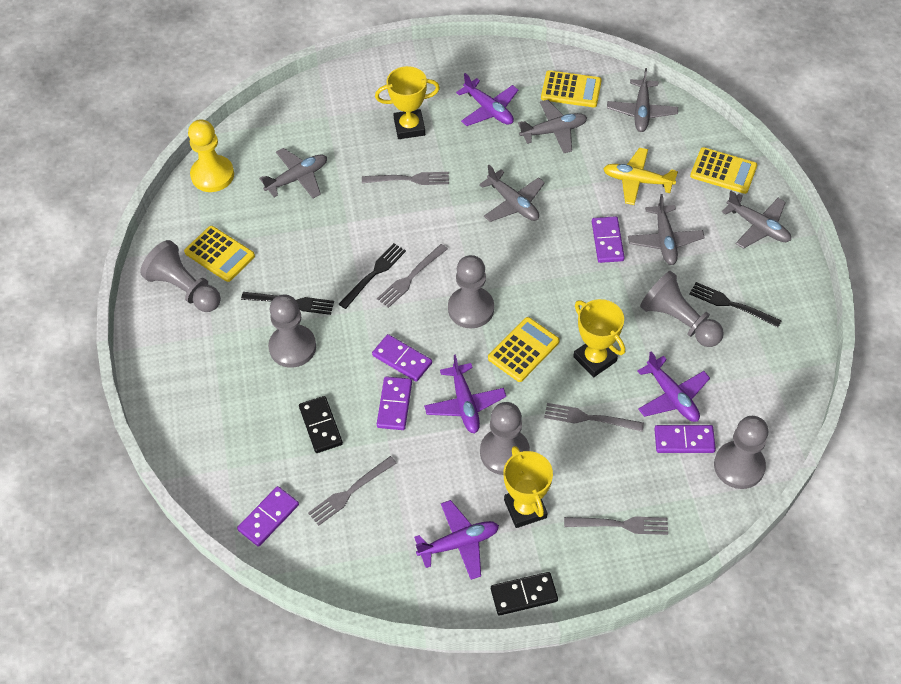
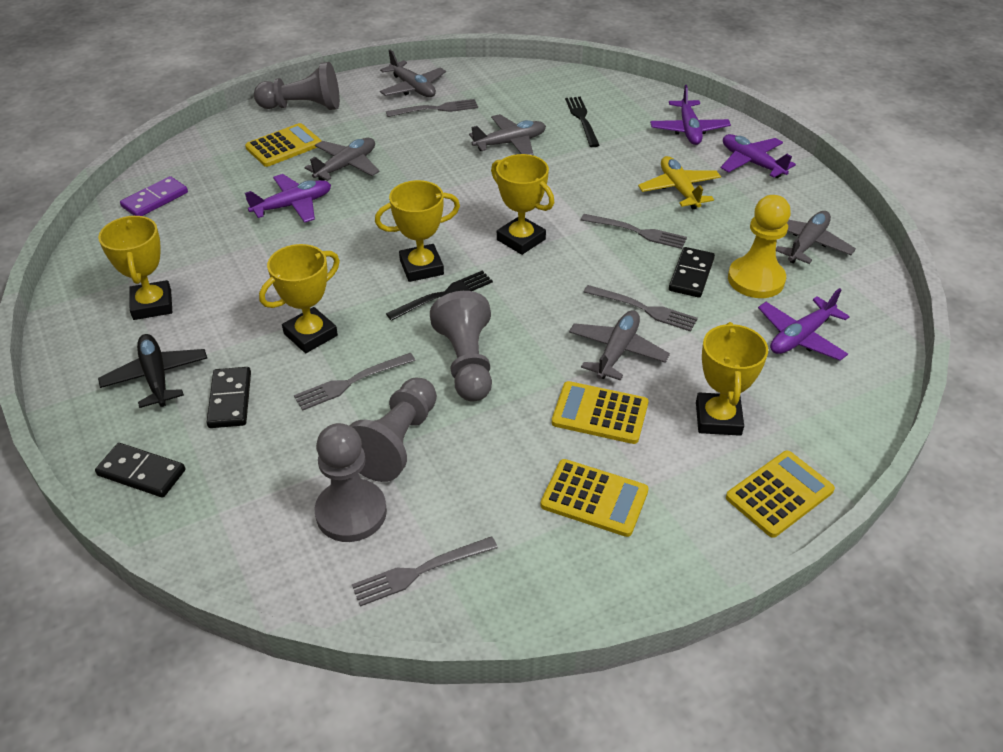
black domino: 2 -> 3
black fork: 3 -> 2
black plane: 0 -> 1
grey pawn: 6 -> 4
grey plane: 6 -> 5
purple domino: 5 -> 1
yellow trophy: 3 -> 5

